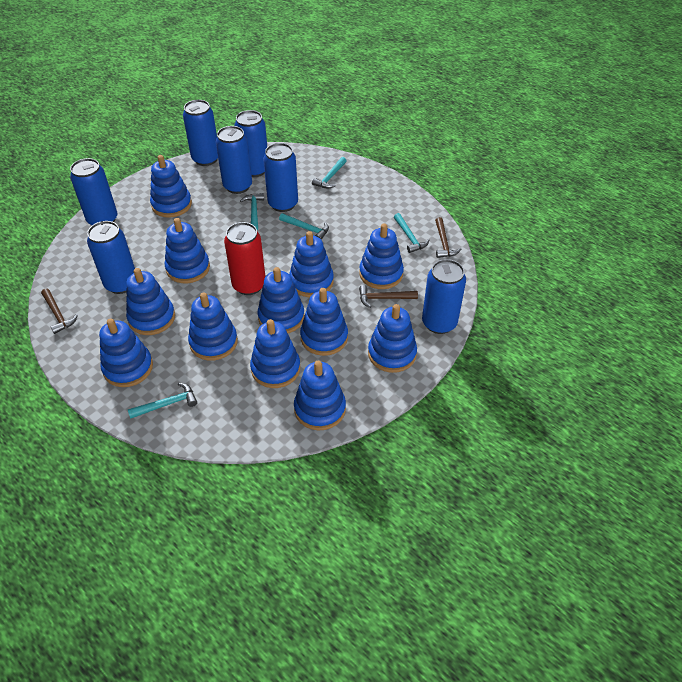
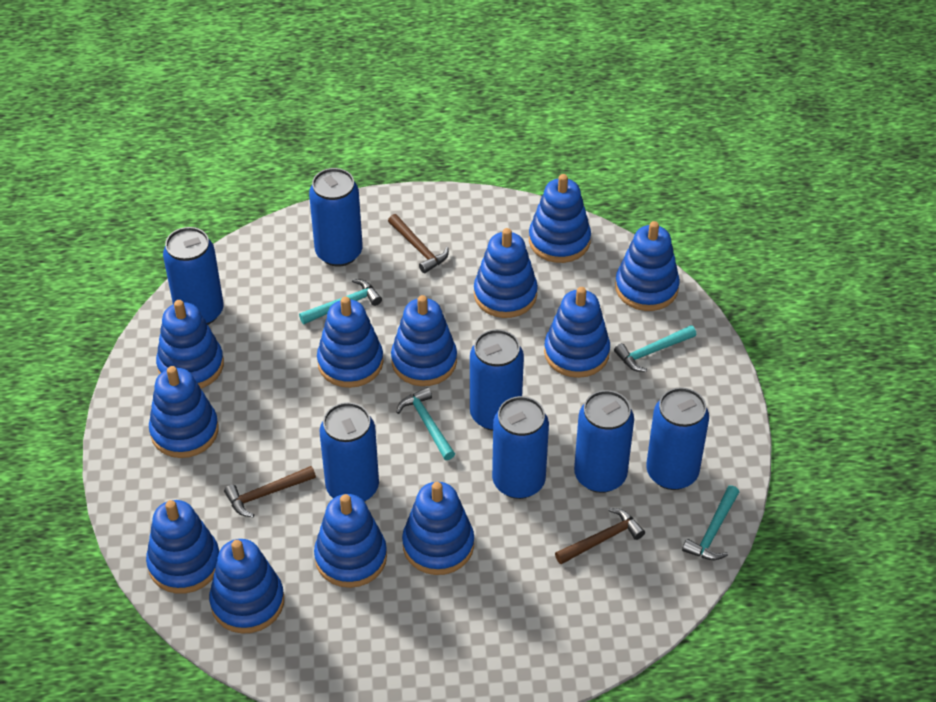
red can: 1 -> 0
turquoise hammer: 5 -> 4

